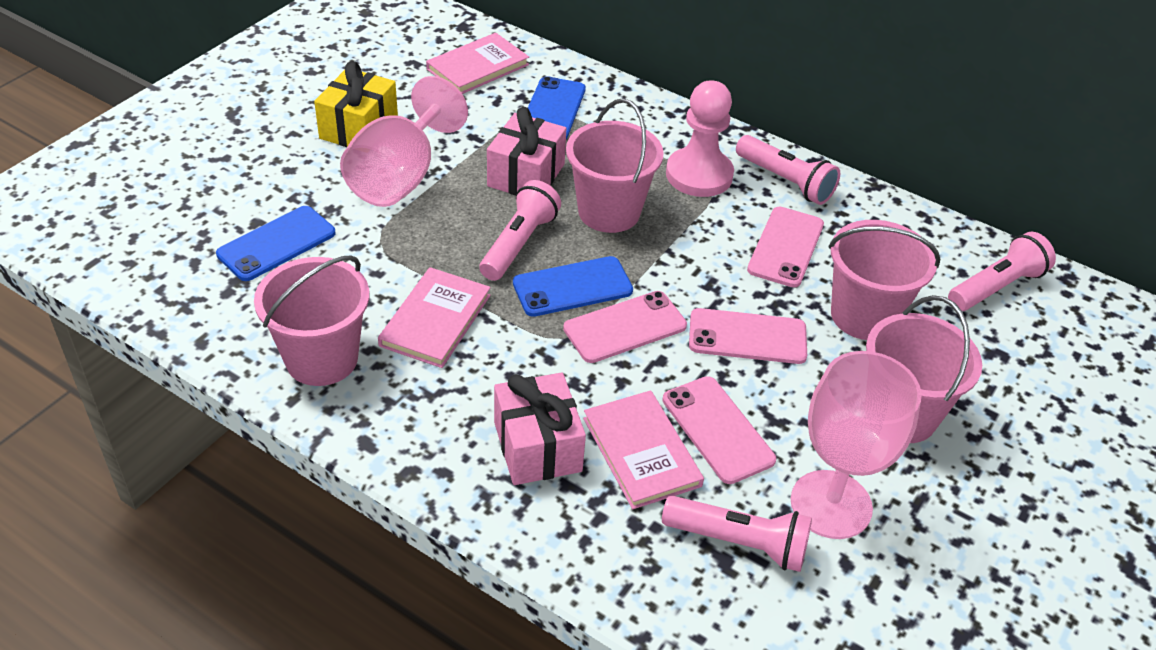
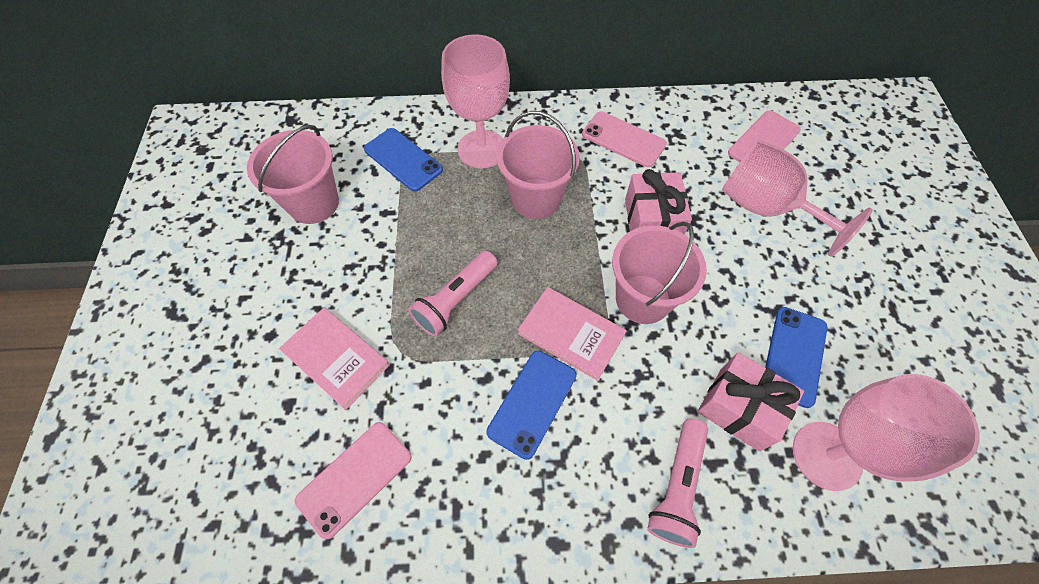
pink book: 3 -> 2
pink bucket: 4 -> 3
pink flashlight: 4 -> 2
pink goblet: 2 -> 3
pink pawn: 1 -> 0
pink phone: 4 -> 3
yellow gift: 1 -> 0

